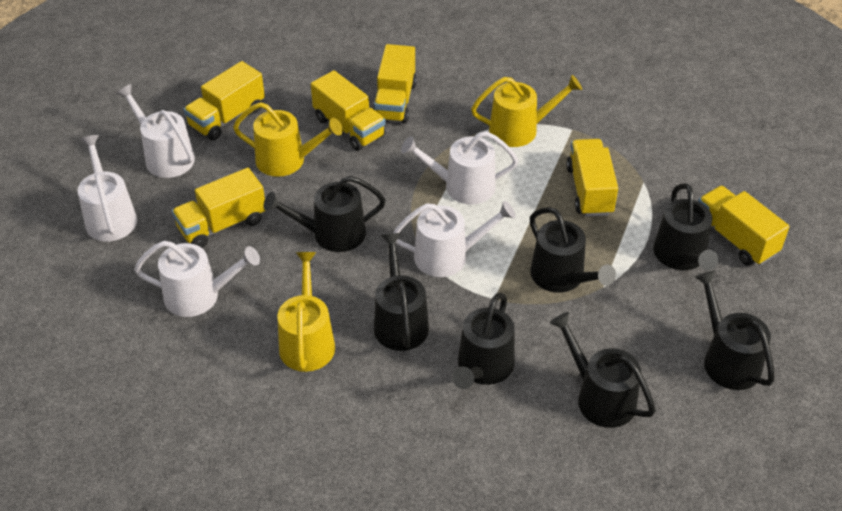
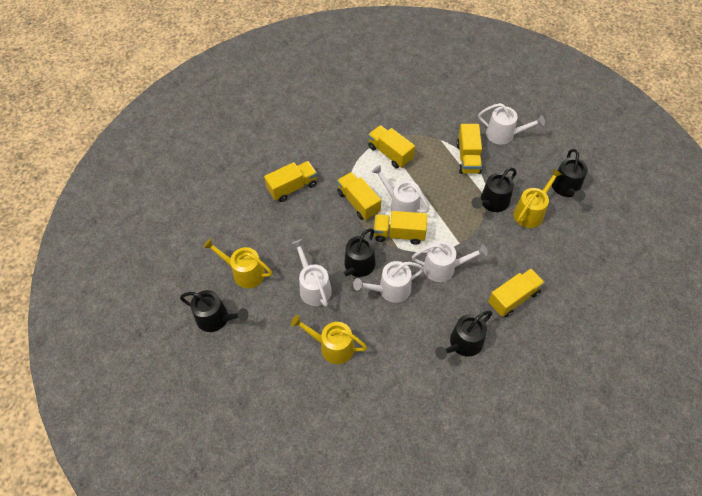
black watering can: 7 -> 5

